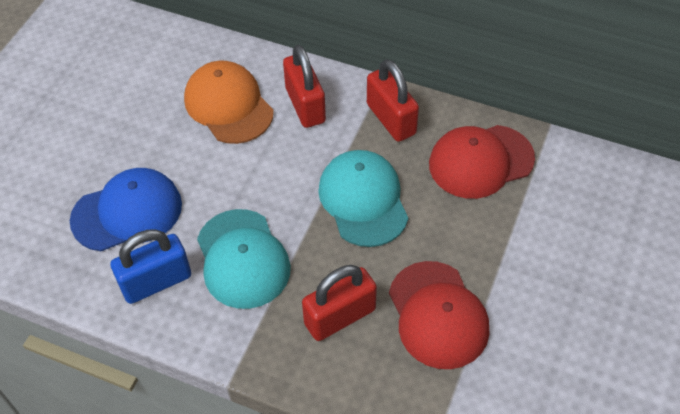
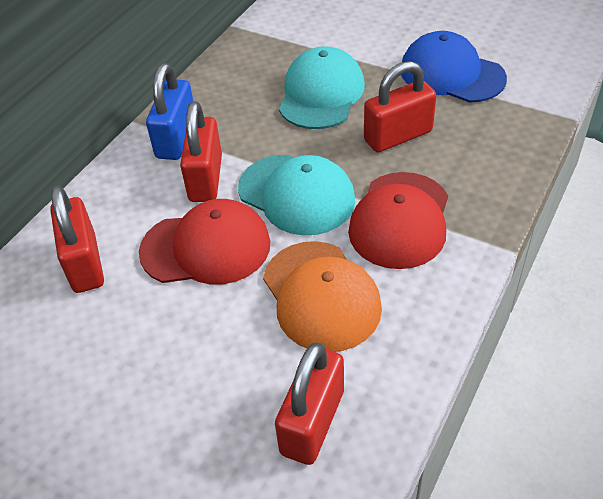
red padlock: 3 -> 4

